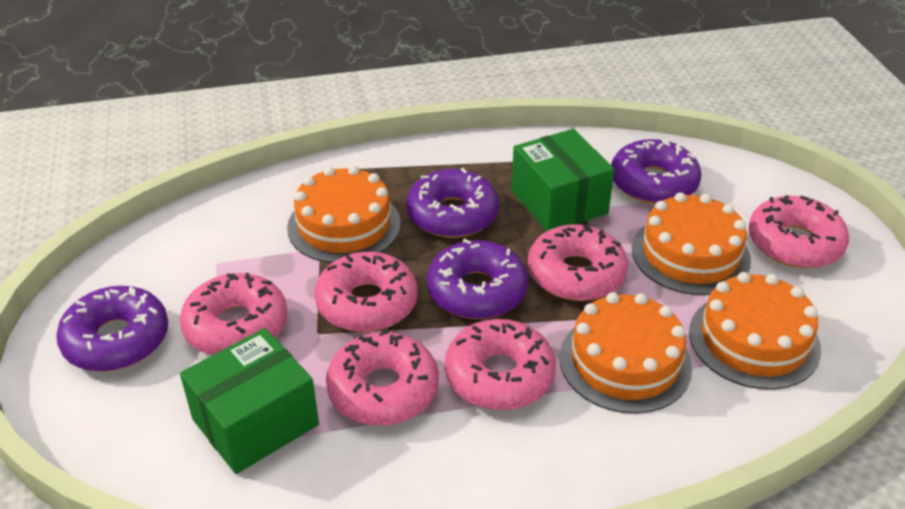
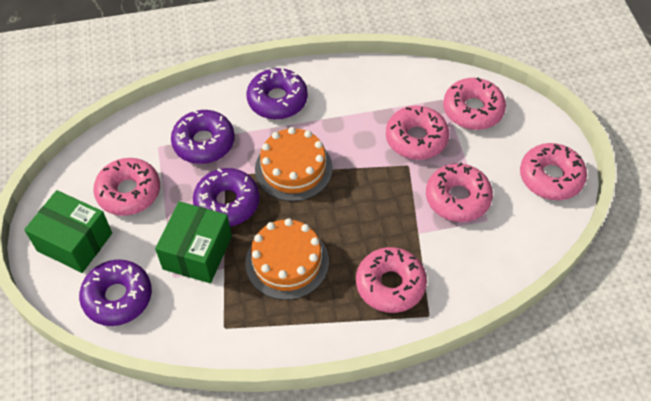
orange cake: 4 -> 2

